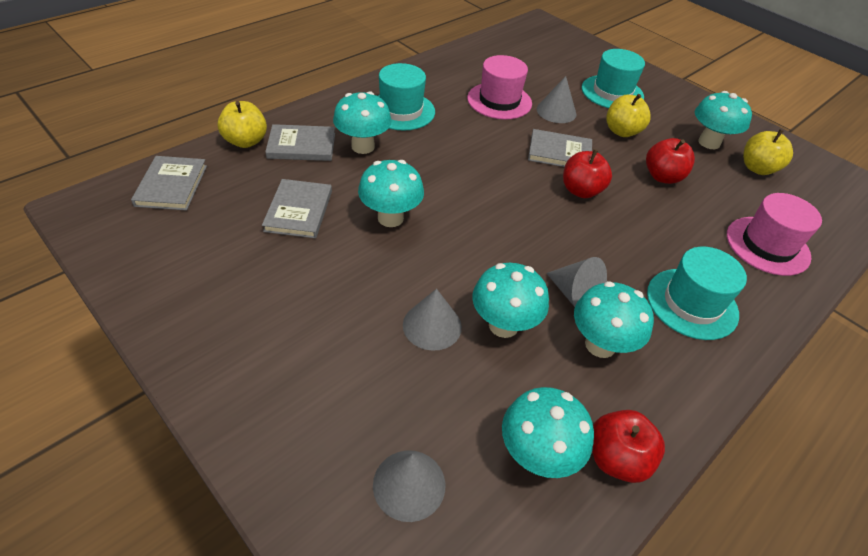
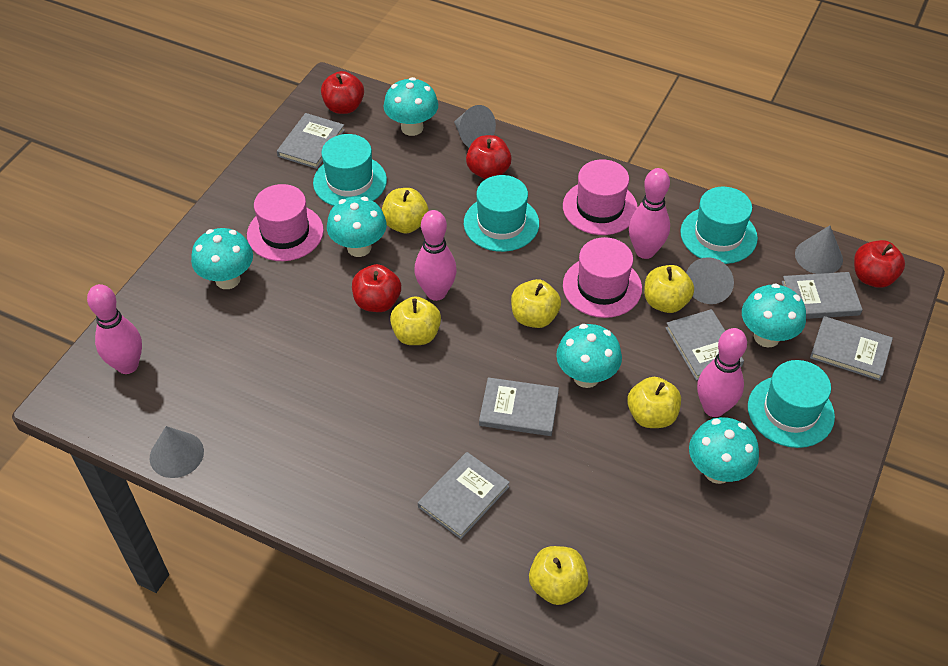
grey book: 4 -> 6
pink bowling pin: 0 -> 4
pink hat: 2 -> 3
red apple: 3 -> 4
turquoise hat: 3 -> 4
yellow apple: 3 -> 6

